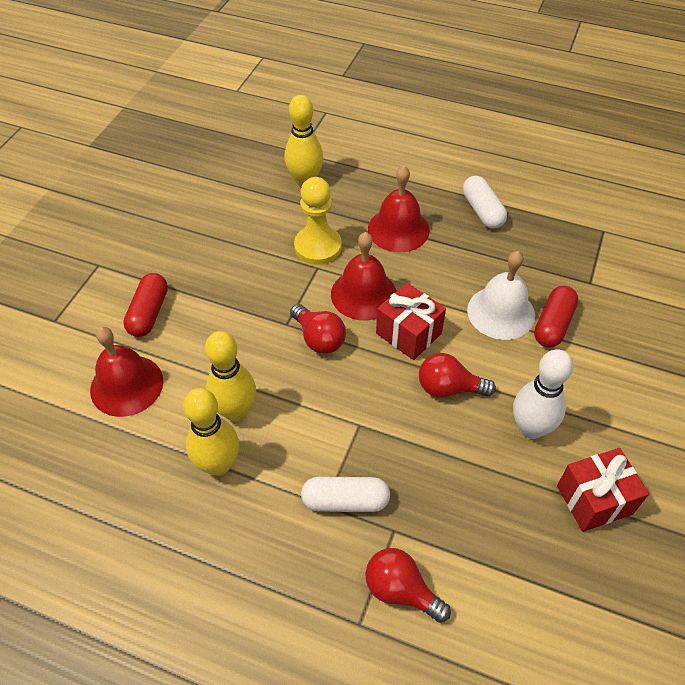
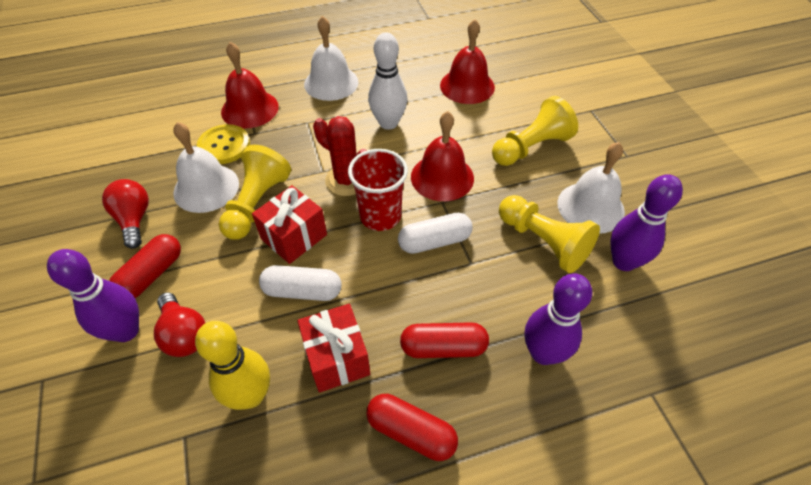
purple bowling pin: 0 -> 3
red cactus: 0 -> 1
red capsule: 2 -> 3
red cup: 0 -> 1
red light bulb: 3 -> 2
white bell: 1 -> 3
yellow bowling pin: 3 -> 1
yellow button: 0 -> 1
yellow pawn: 1 -> 3

